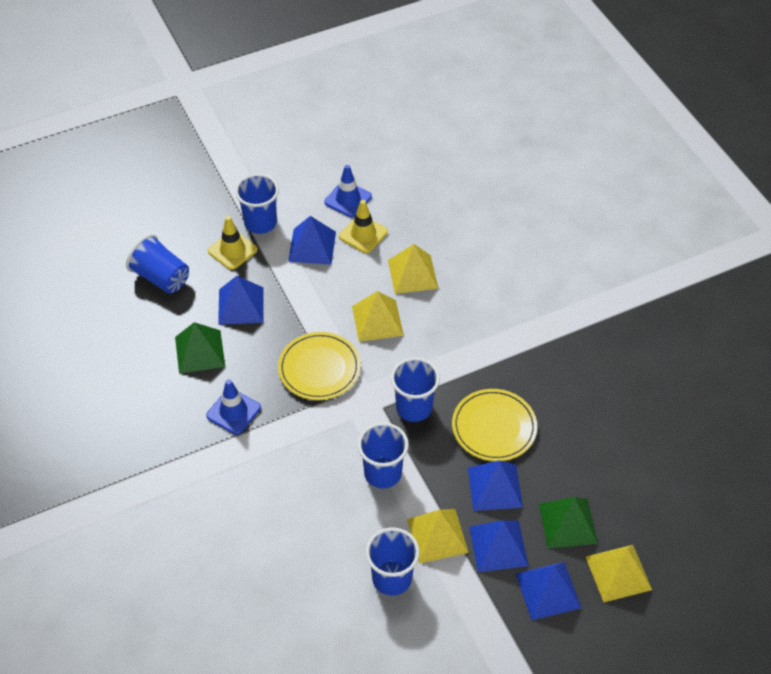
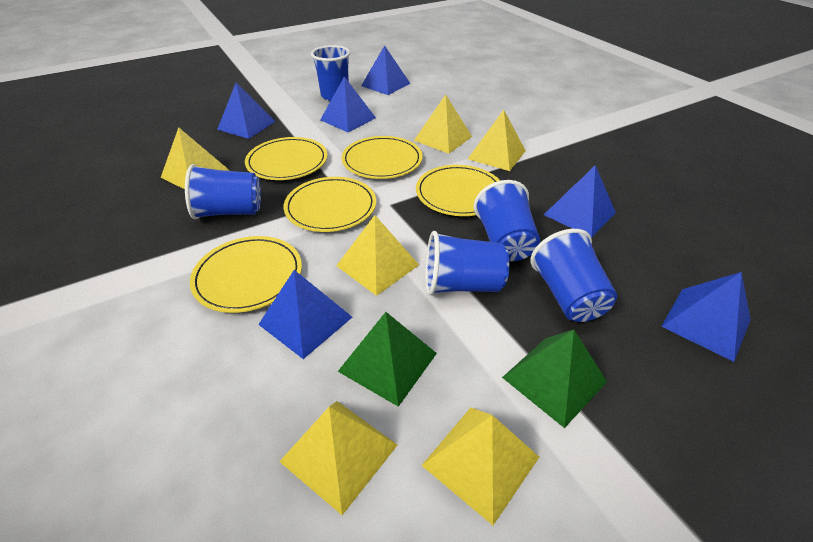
blue pyramid: 5 -> 6
blue traffic cone: 2 -> 0
yellow plate: 2 -> 5
yellow pyramid: 4 -> 6
yellow traffic cone: 2 -> 0

